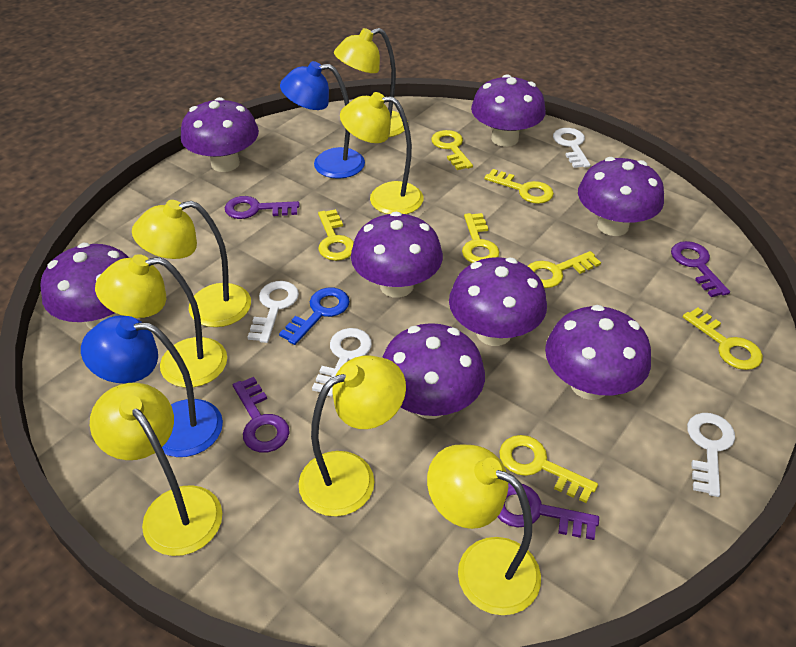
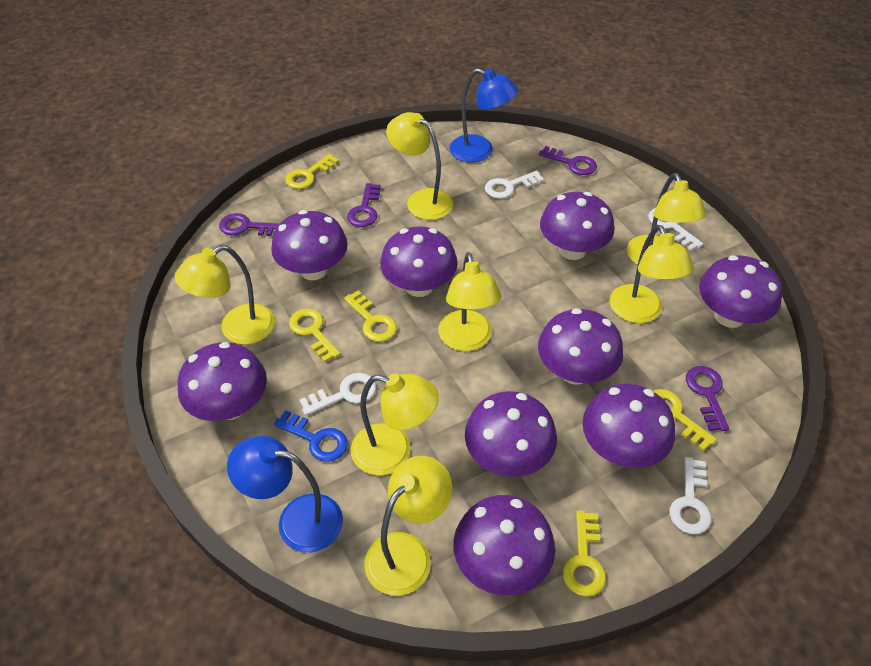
purple mushroom: 8 -> 9
yellow key: 7 -> 5

